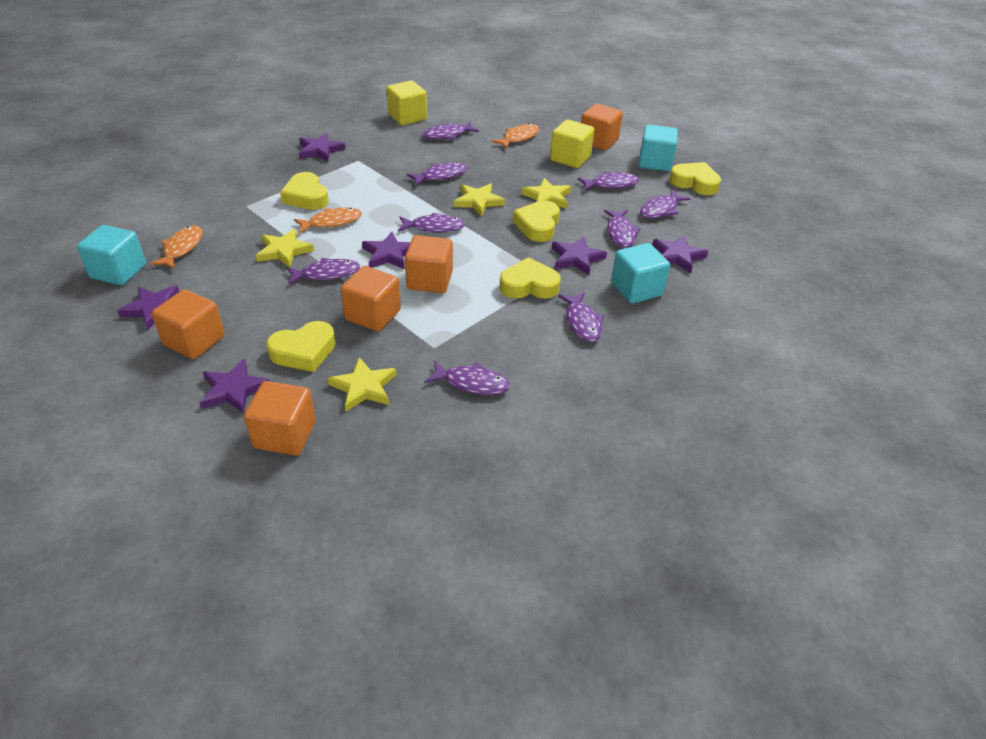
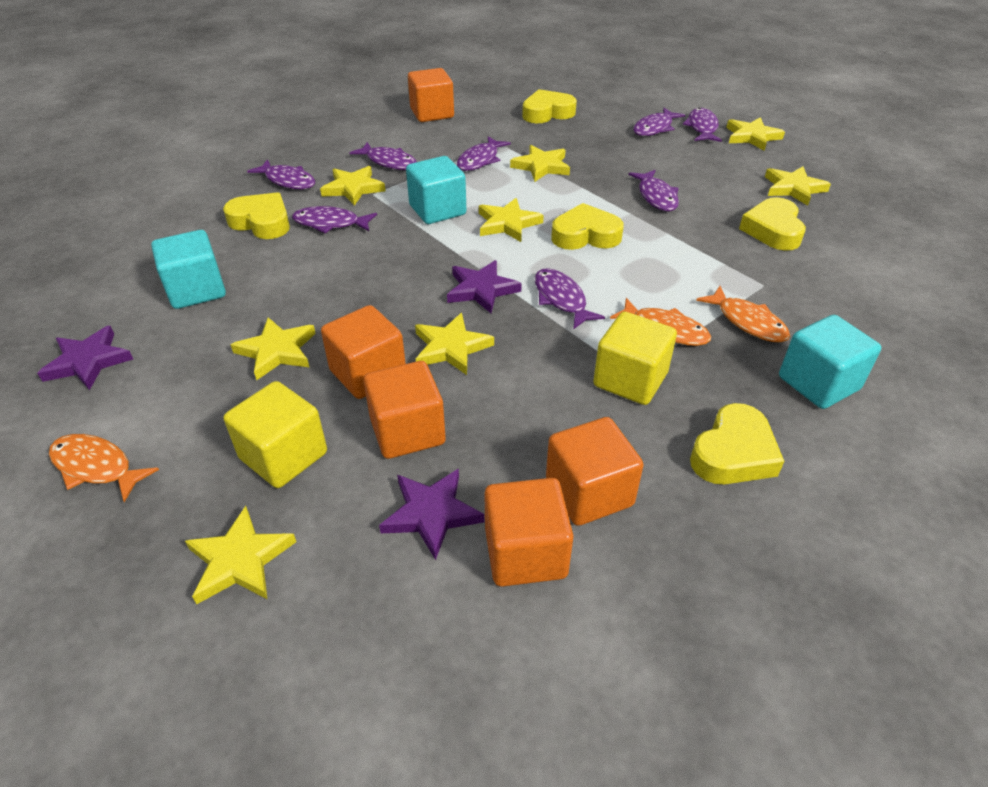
purple fish: 9 -> 8
purple star: 6 -> 3
yellow star: 4 -> 8

